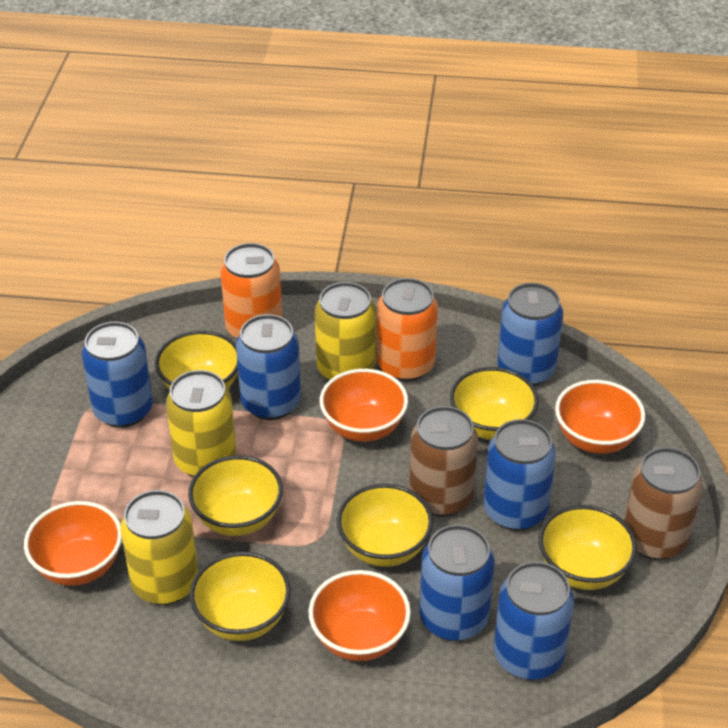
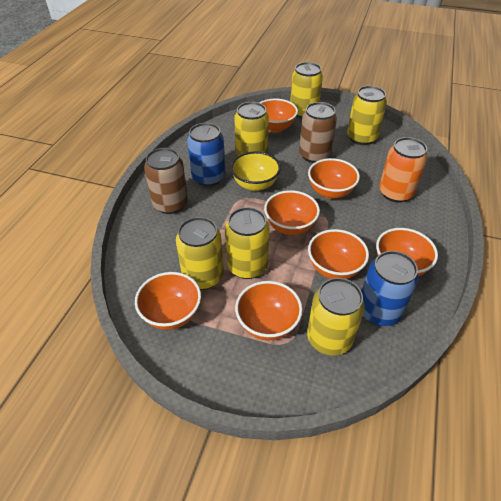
blue can: 6 -> 2
orange bowl: 4 -> 7
orange can: 2 -> 1
yellow bowl: 6 -> 1
yellow can: 3 -> 6

